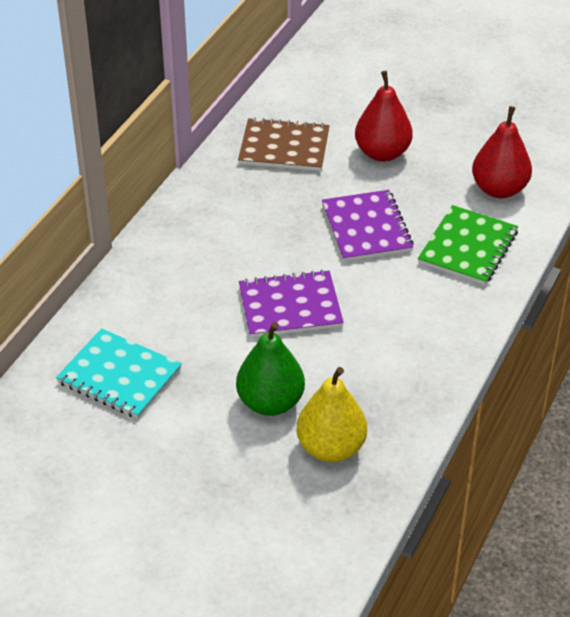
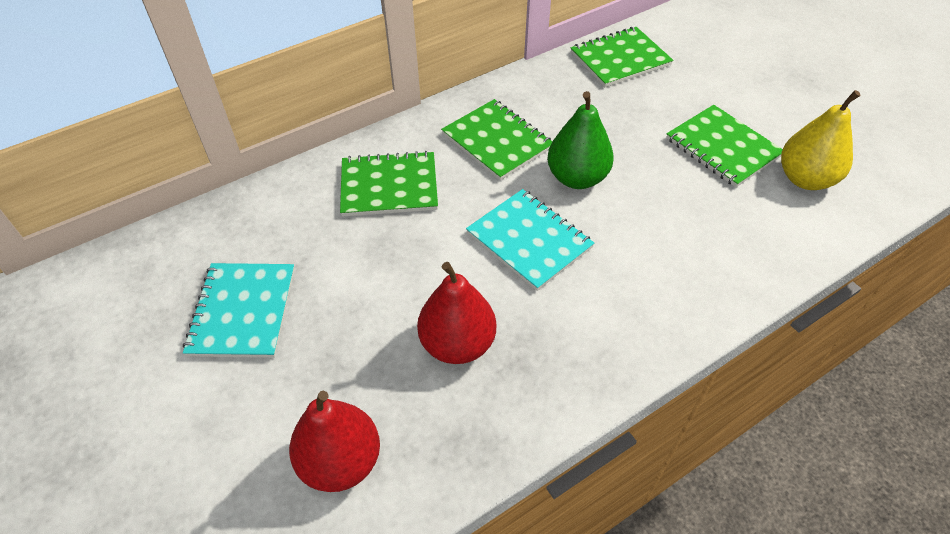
brown notebook: 1 -> 0
green notebook: 1 -> 4
purple notebook: 2 -> 0
turquoise notebook: 1 -> 2

